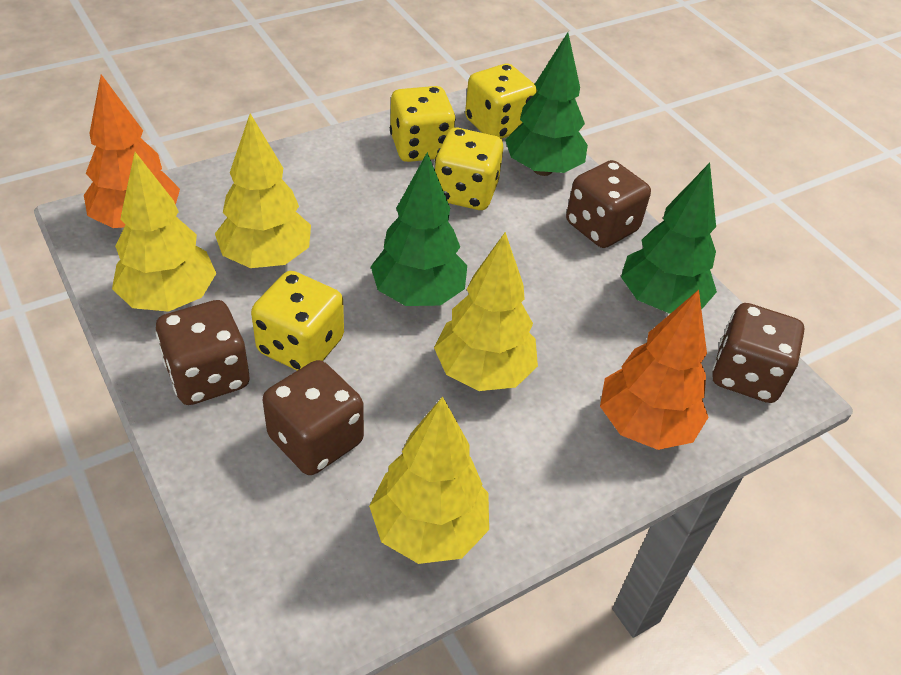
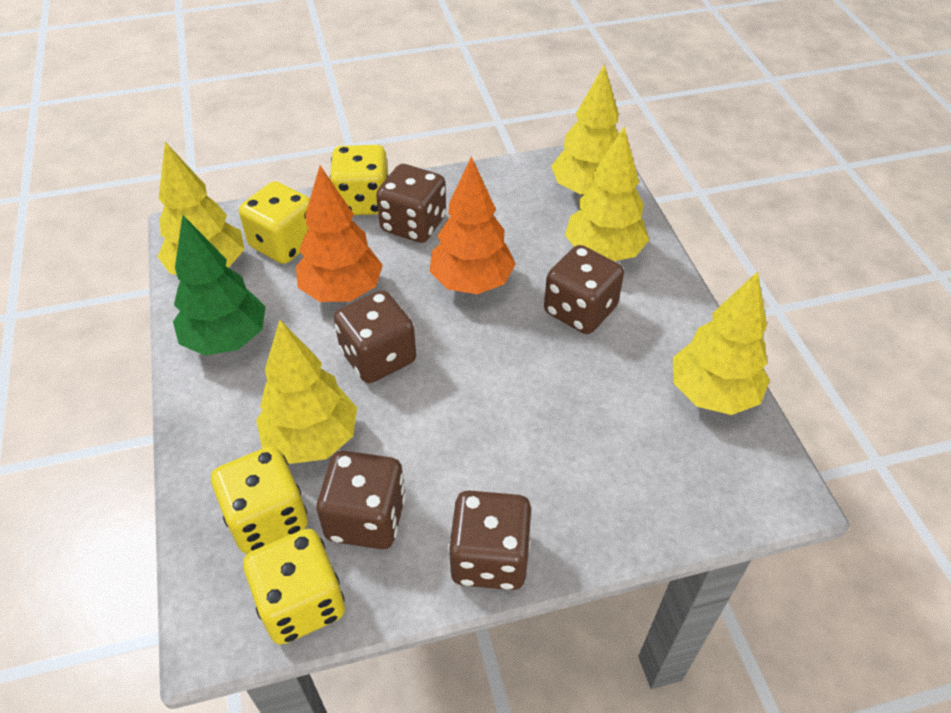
brown dice: 4 -> 5
green tree: 3 -> 1
yellow tree: 4 -> 5

